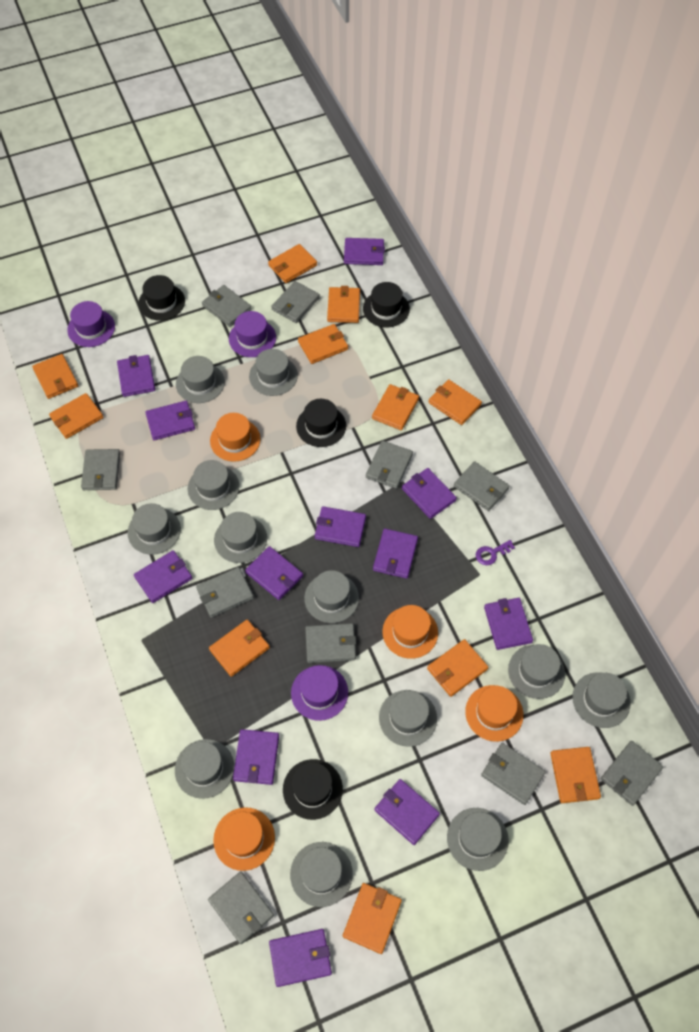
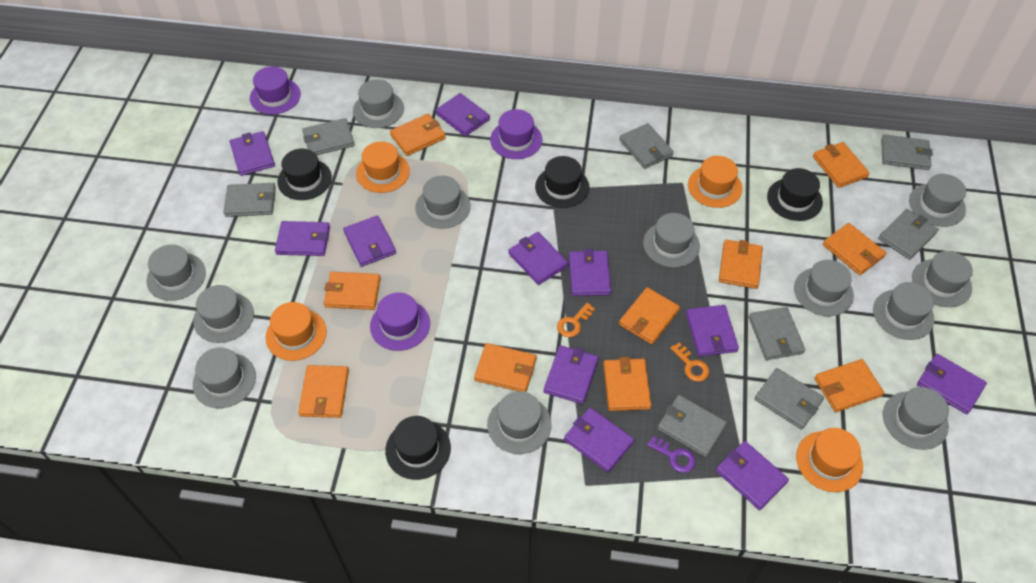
grey wallet: 10 -> 8
orange key: 0 -> 2
orange wallet: 11 -> 10
purple wallet: 12 -> 11

